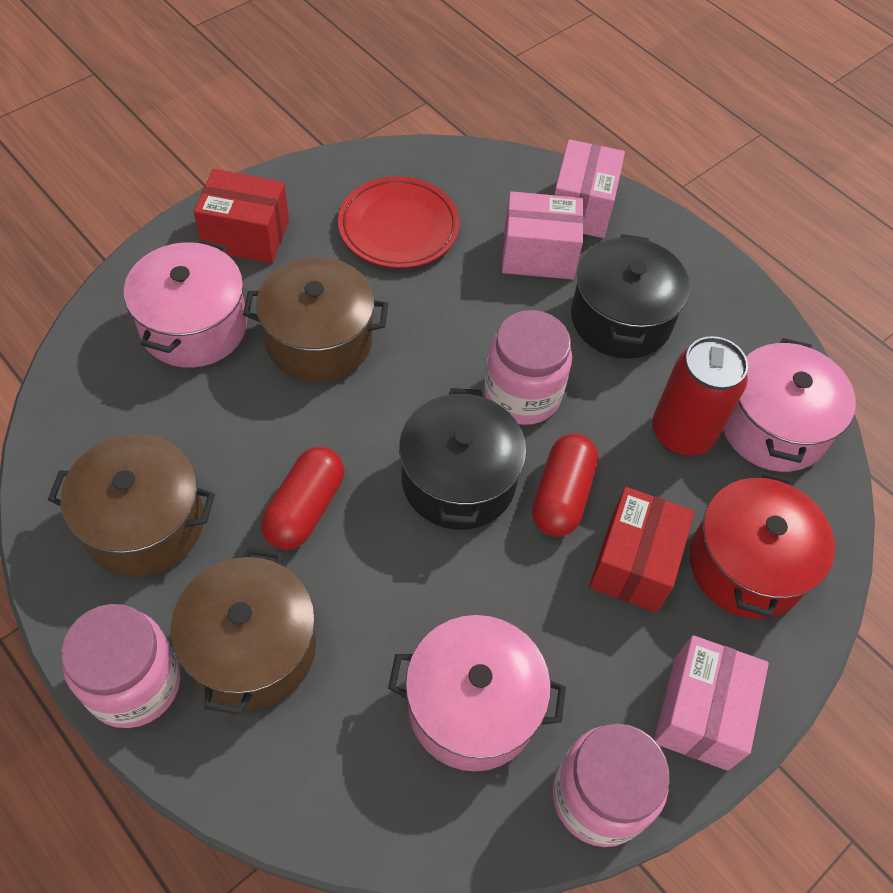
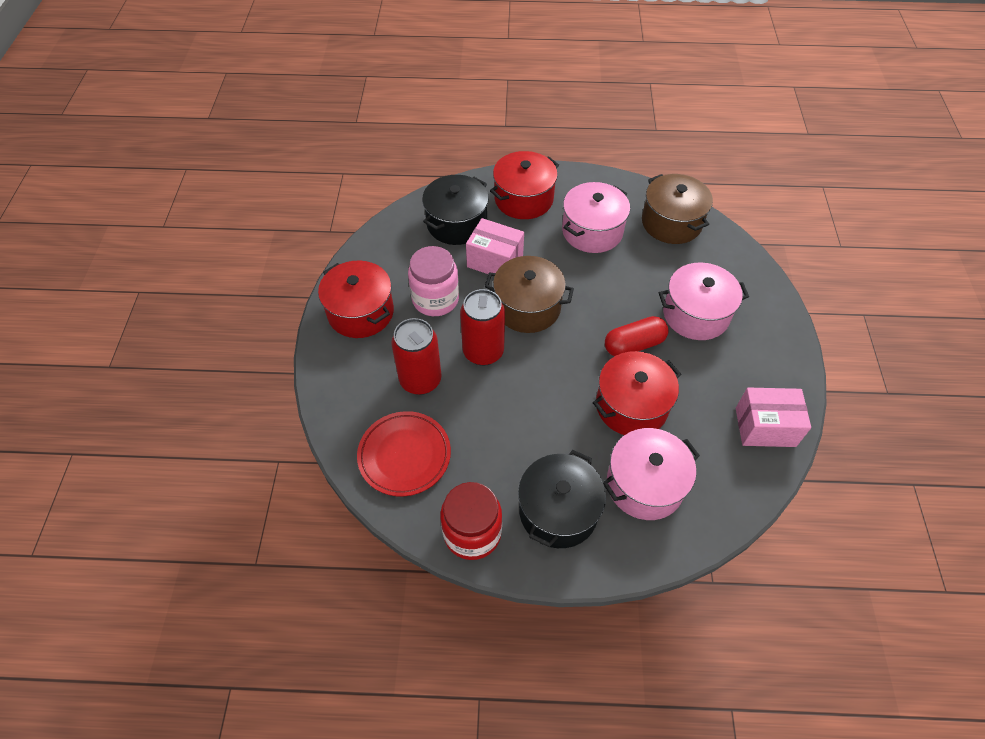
brown pot: 3 -> 2
pink box: 3 -> 2
pink jar: 3 -> 1
red box: 2 -> 0
red can: 1 -> 2
red capsule: 2 -> 1
red jar: 0 -> 1
red pot: 1 -> 3

